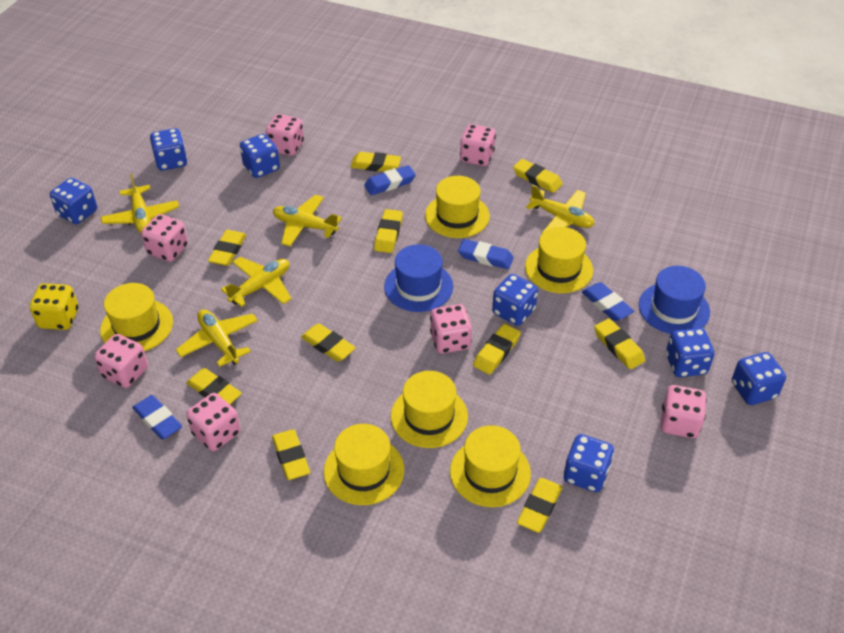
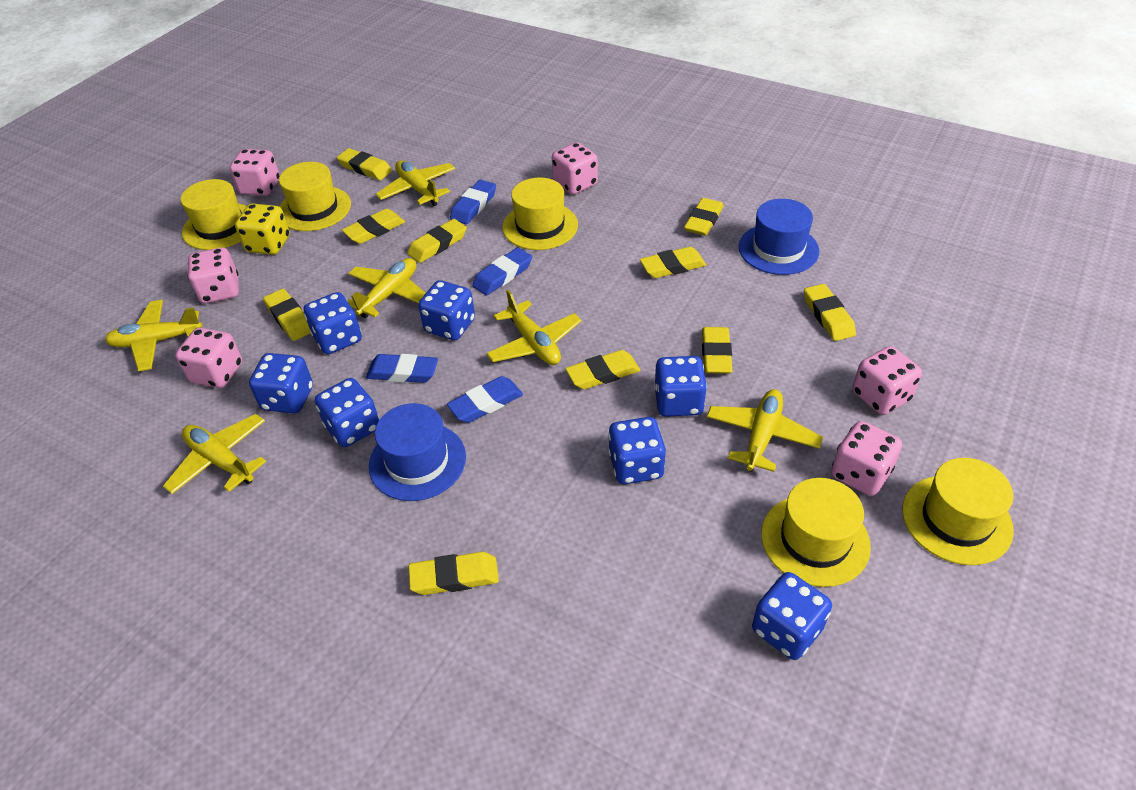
pink dice: 7 -> 6
yellow hat: 6 -> 5
yellow plane: 5 -> 6

